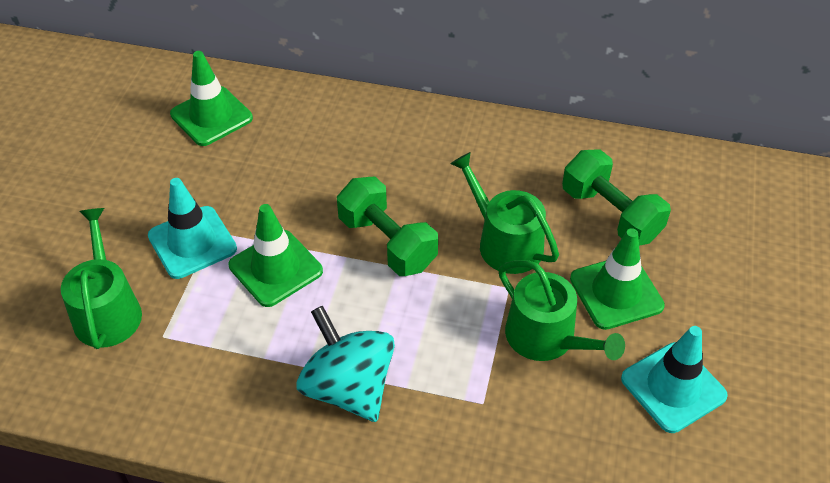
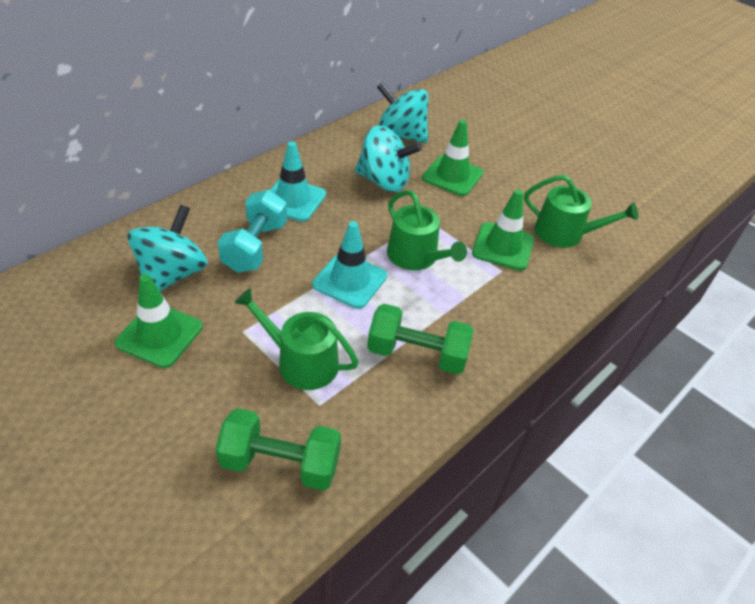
turquoise dumbbell: 0 -> 1
turquoise spinning top: 1 -> 3

